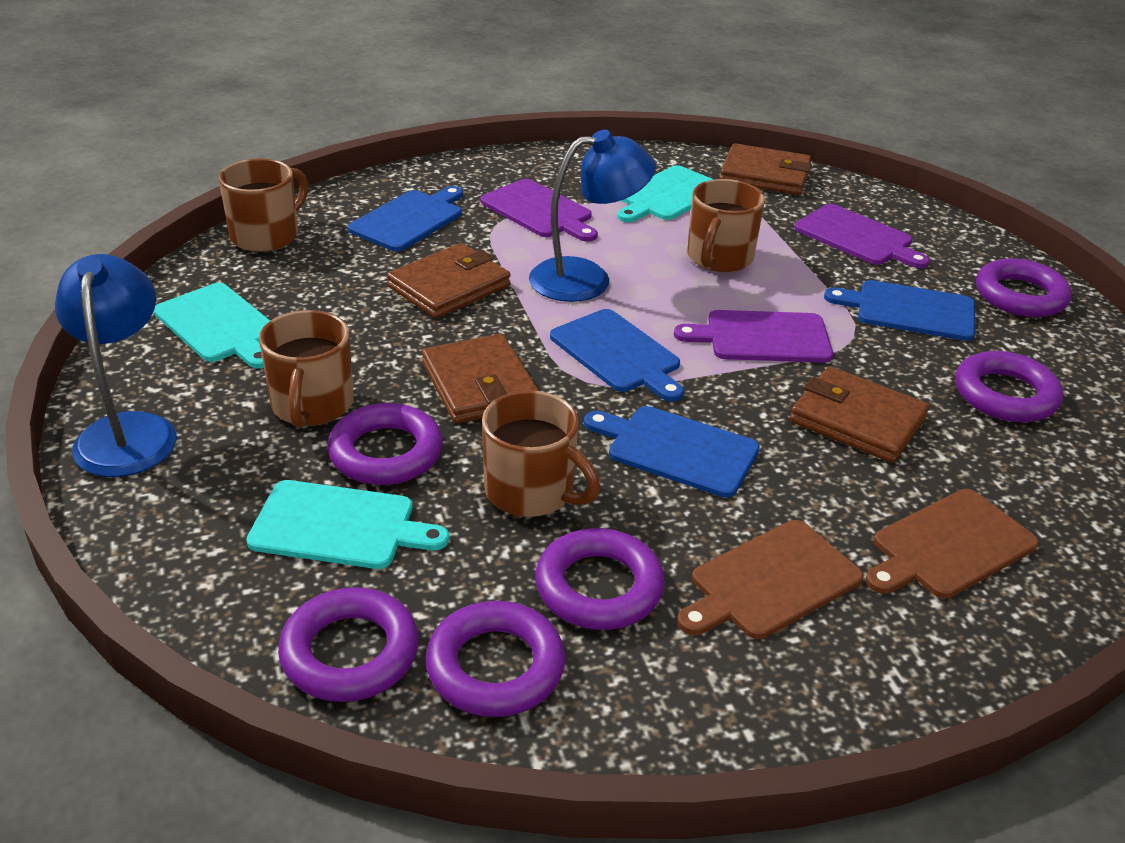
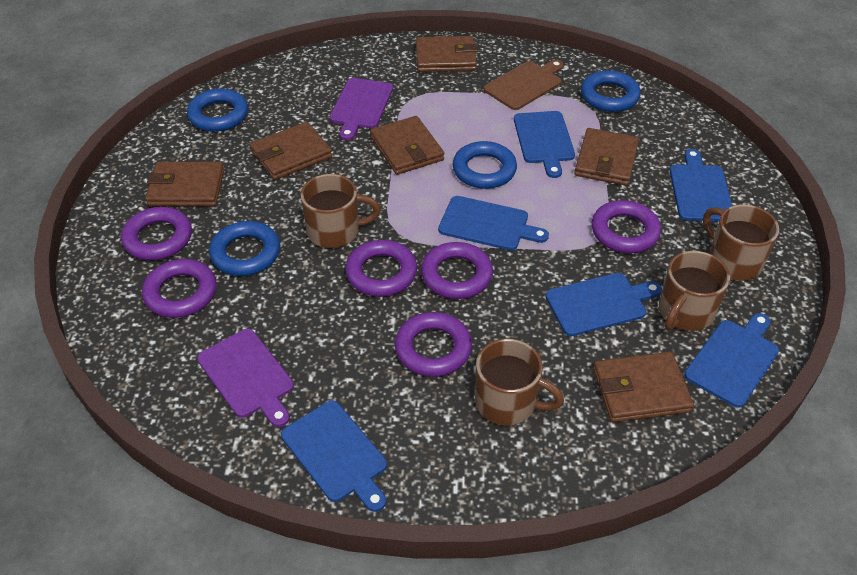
blue cutting board: 4 -> 6
blue lamp: 2 -> 0
blue ring: 0 -> 4
brown cutting board: 2 -> 1
brown wallet: 4 -> 6
purple cutting board: 3 -> 2
turquoise cutting board: 3 -> 0

